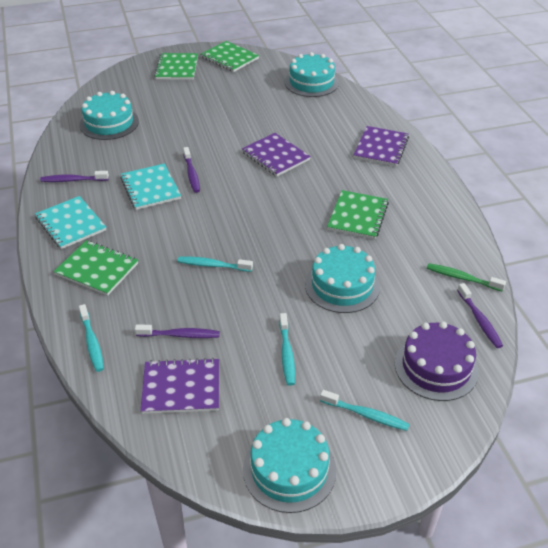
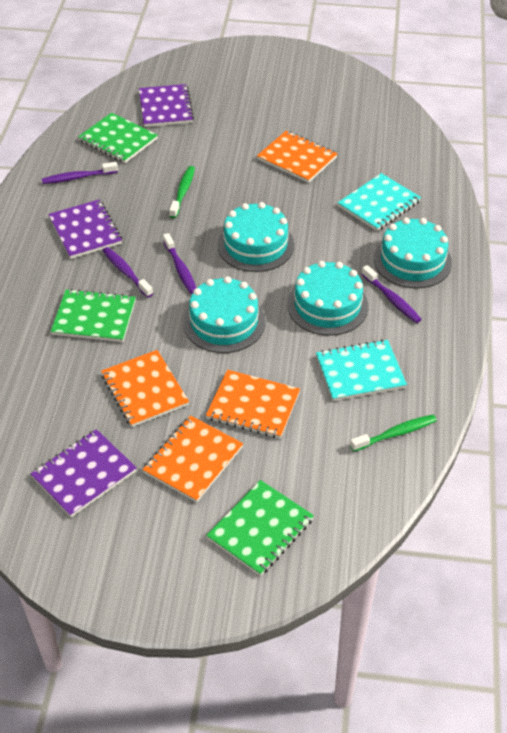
green notebook: 4 -> 3
green toothbrush: 1 -> 2
orange notebook: 0 -> 4
purple cake: 1 -> 0
turquoise toothbrush: 4 -> 0

